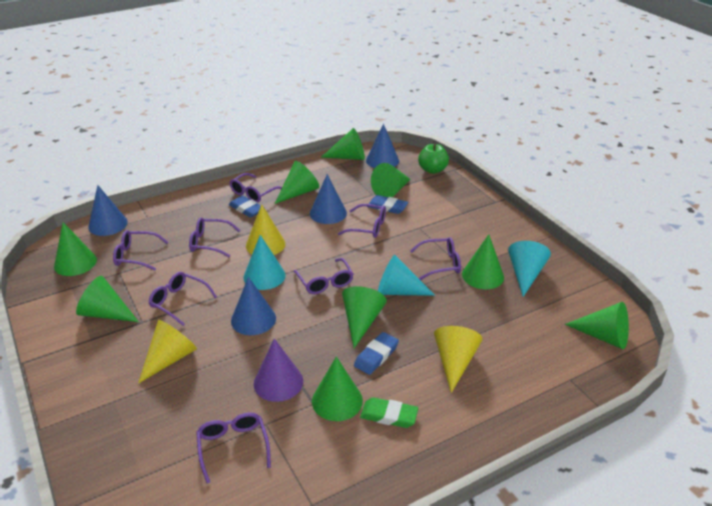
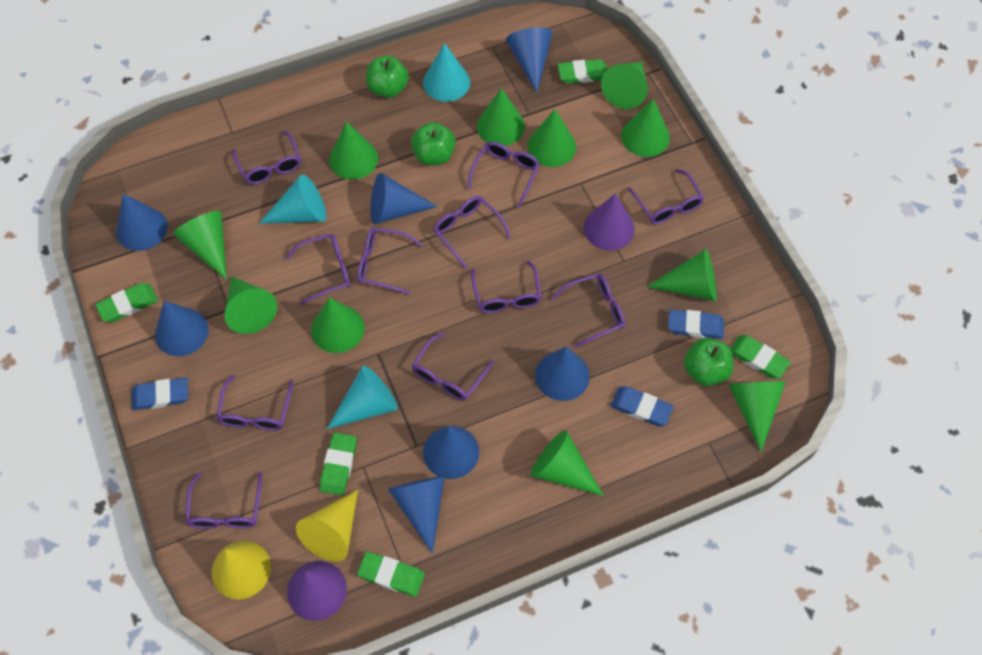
blue cone: 4 -> 7
green apple: 1 -> 3
green cone: 9 -> 11
green eraser: 1 -> 5
purple cone: 1 -> 2
purple glasses: 8 -> 11
yellow cone: 3 -> 2

